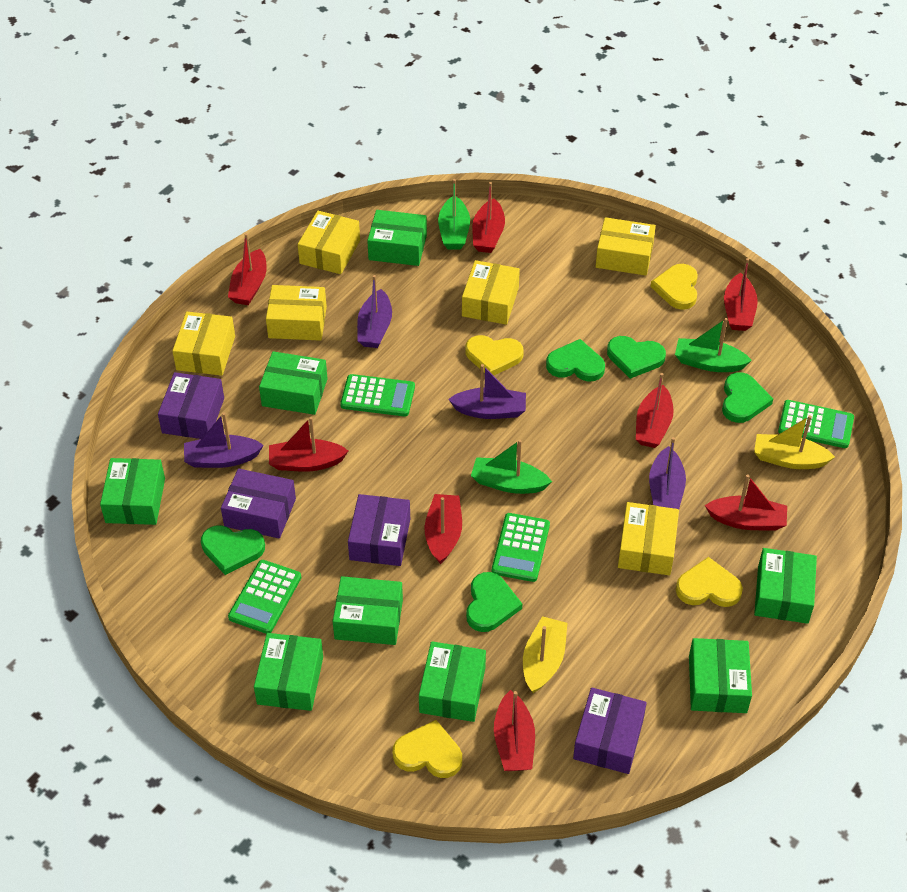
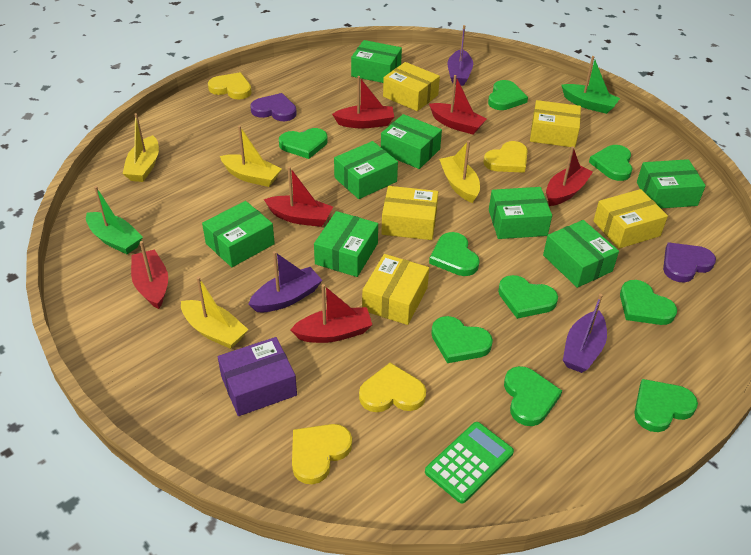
green boat: 3 -> 2
green calculator: 4 -> 1
green heart: 5 -> 9
purple boat: 4 -> 3
purple box: 4 -> 1
purple heart: 0 -> 2
red boat: 8 -> 6
yellow boat: 2 -> 4
yellow box: 6 -> 5

